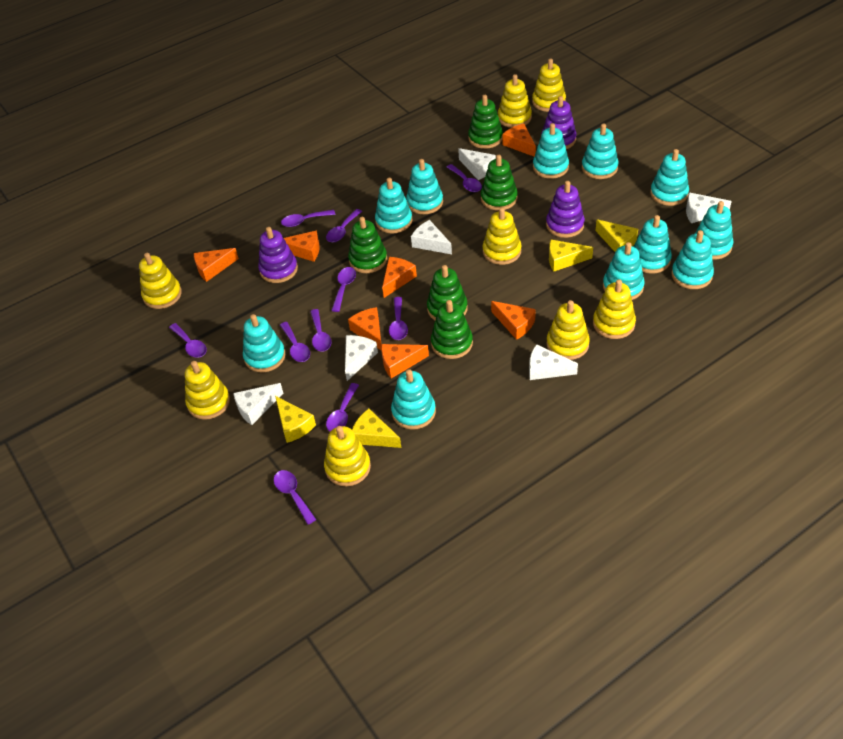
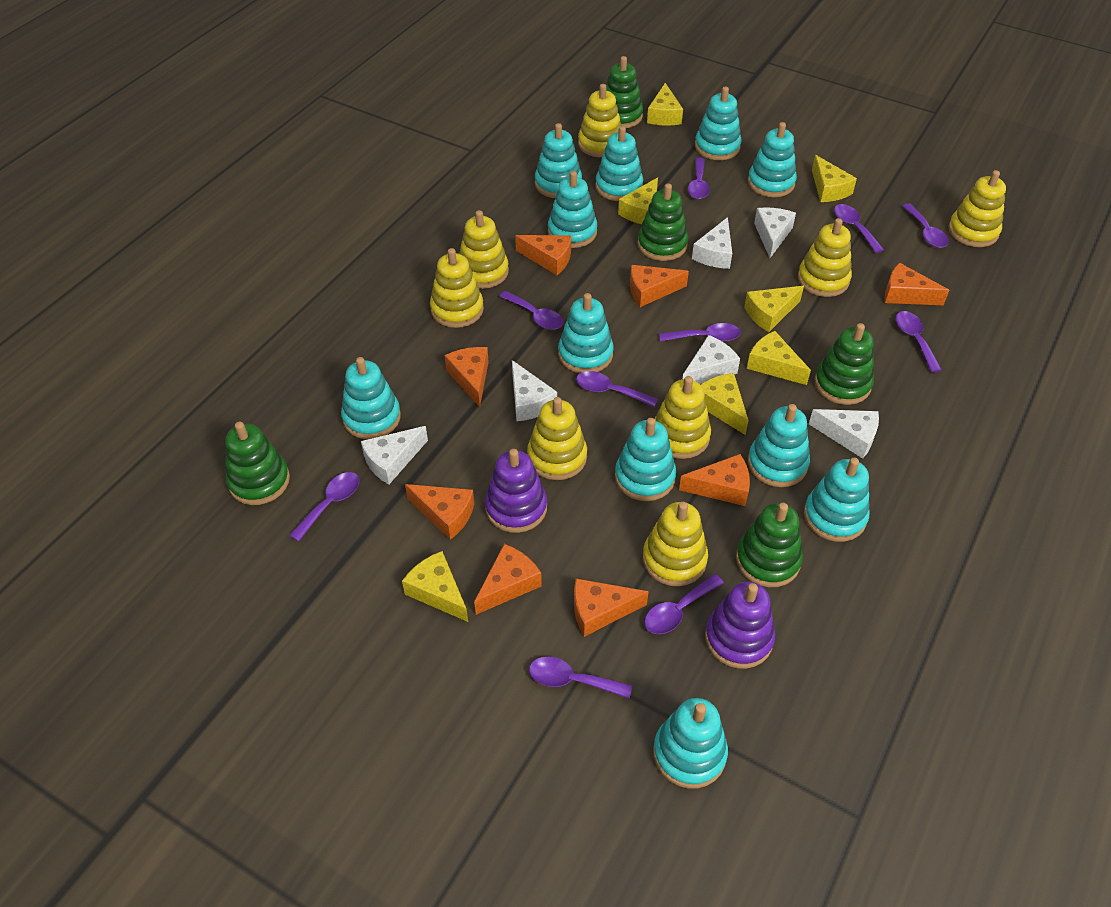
orange cheese: 7 -> 8
purple stacking toy: 3 -> 2
yellow cheese: 4 -> 7

